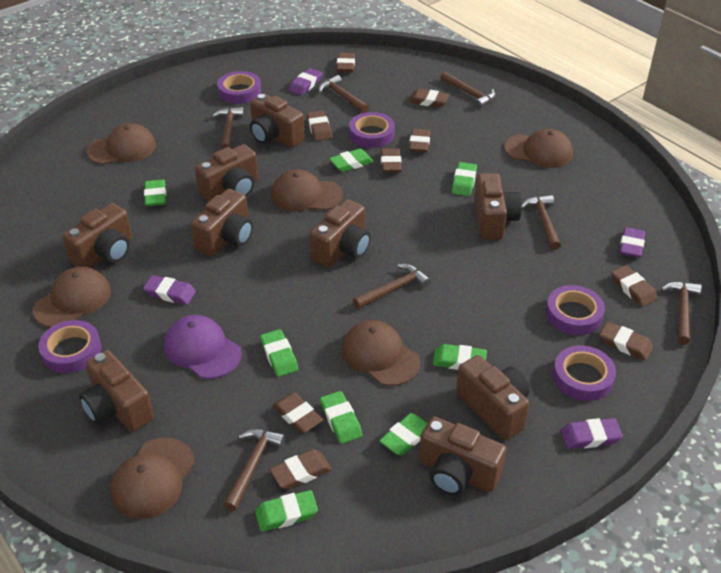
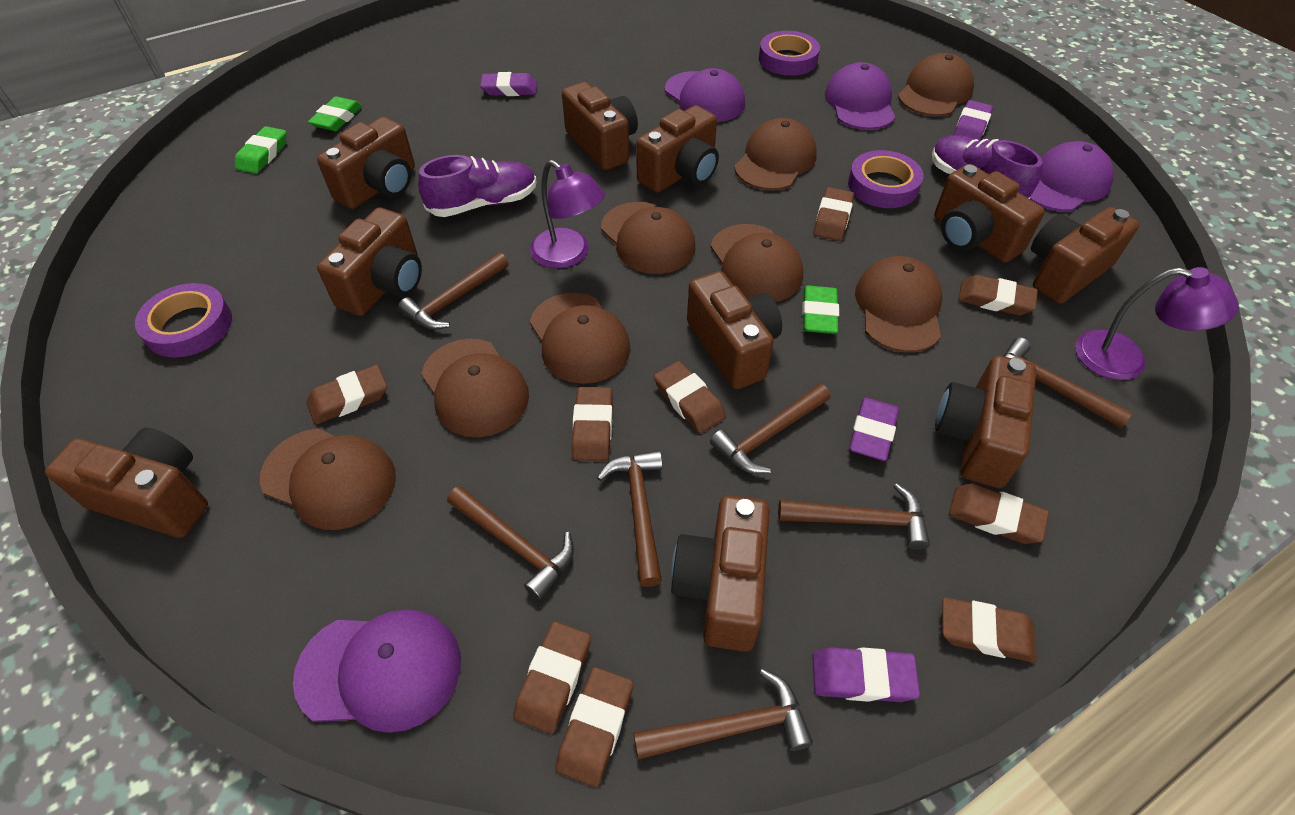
brown camera: 9 -> 10
brown cap: 6 -> 8
green eraser: 8 -> 3
purple cap: 1 -> 4
purple lamp: 0 -> 2
purple shoe: 0 -> 2
purple tape: 5 -> 3

